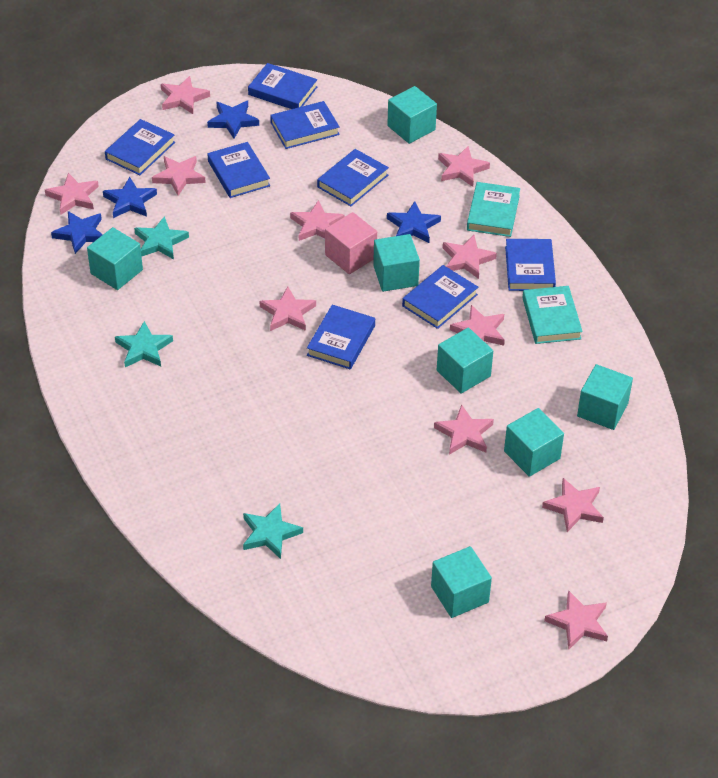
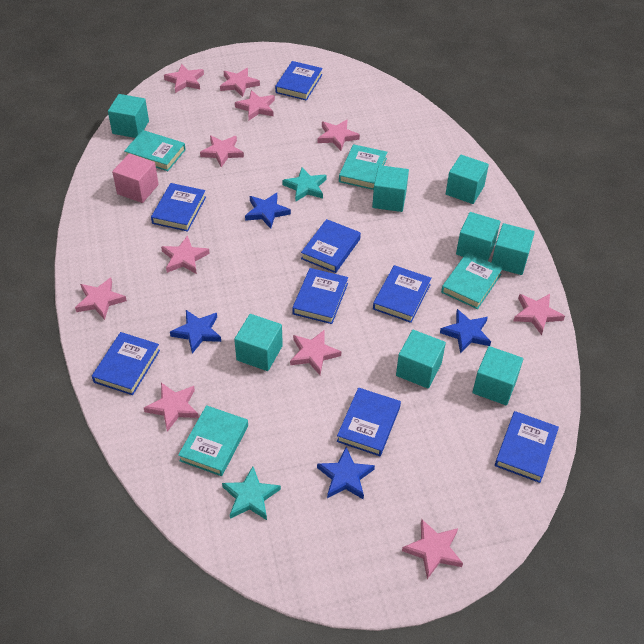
turquoise book: 2 -> 4
turquoise cube: 7 -> 8
turquoise star: 3 -> 2

